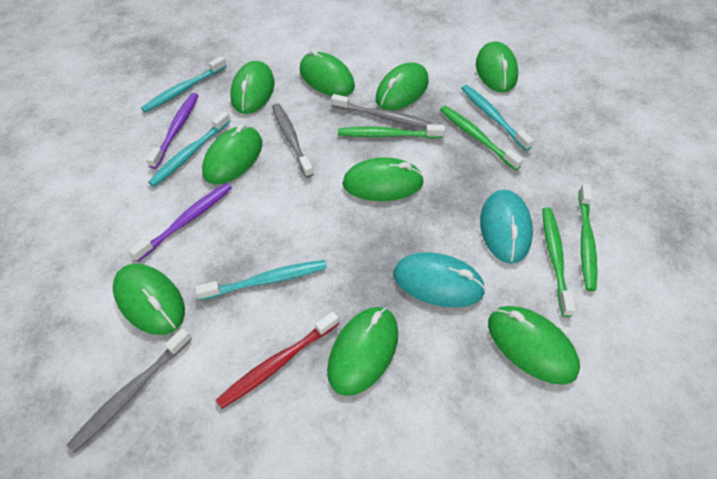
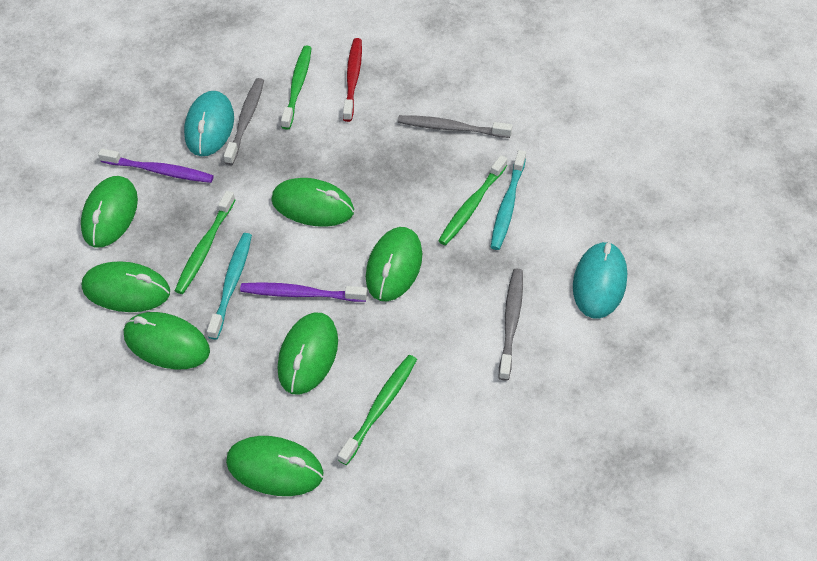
green mouse: 9 -> 7
turquoise toothbrush: 4 -> 2

